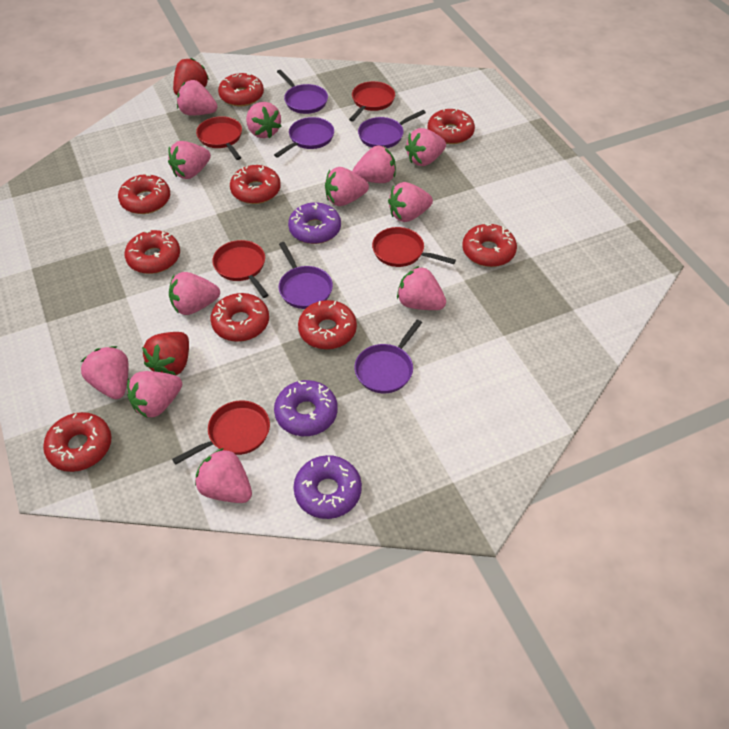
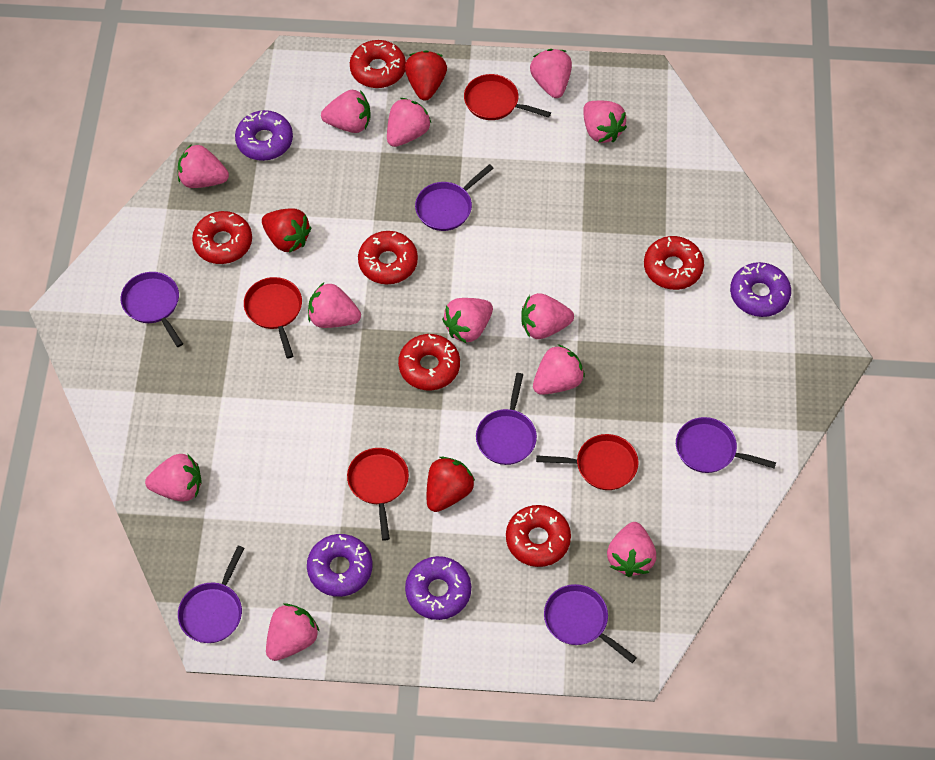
purple donut: 3 -> 4
purple pan: 5 -> 6
red donut: 9 -> 6
red pan: 5 -> 4
red strawberry: 2 -> 3

